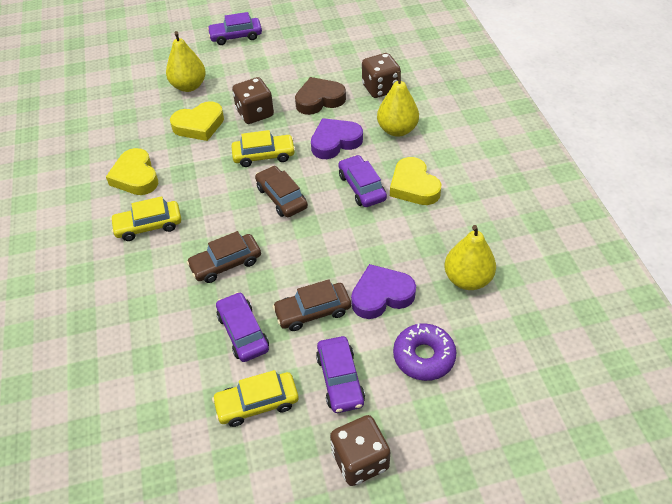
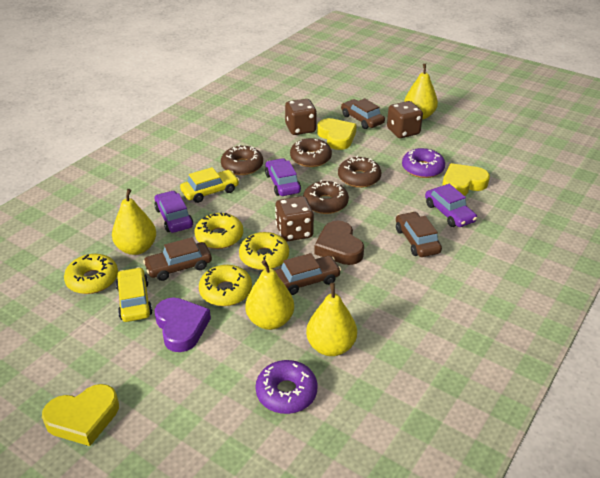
brown car: 3 -> 4
brown donut: 0 -> 4
purple car: 4 -> 3
purple donut: 1 -> 2
purple heart: 2 -> 1
yellow car: 3 -> 2
yellow donut: 0 -> 4
yellow pear: 3 -> 4

